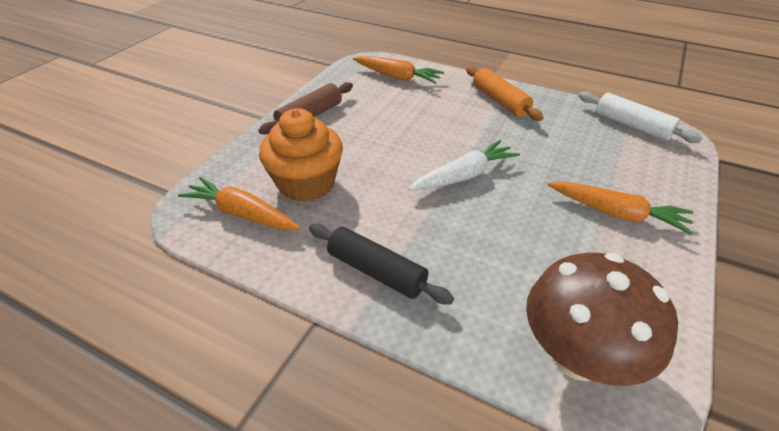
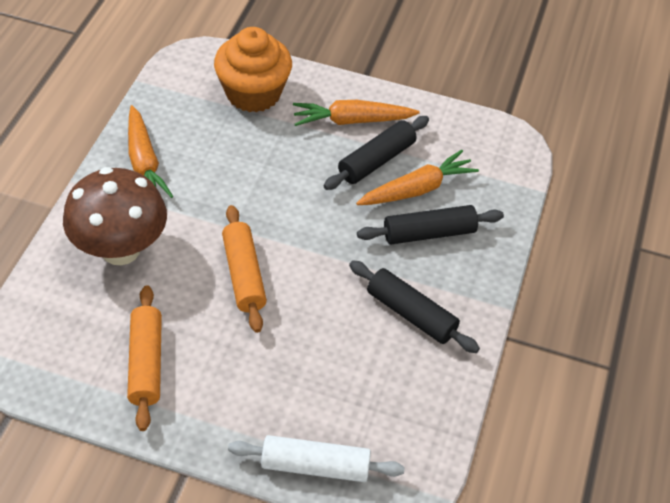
black rolling pin: 1 -> 3
brown rolling pin: 1 -> 0
orange rolling pin: 1 -> 2
white carrot: 1 -> 0

